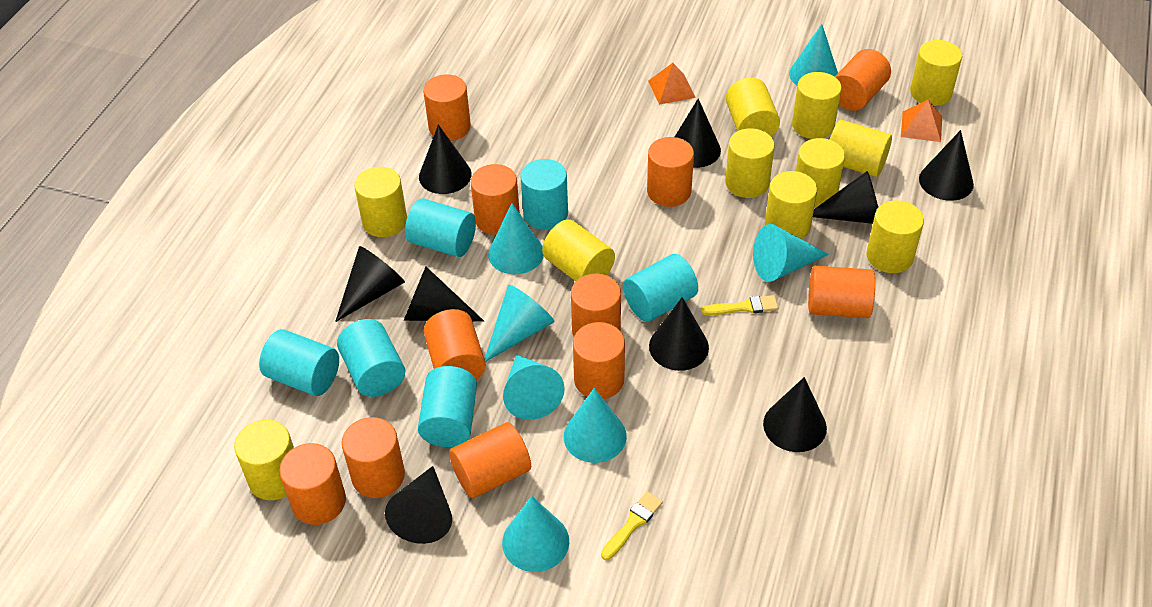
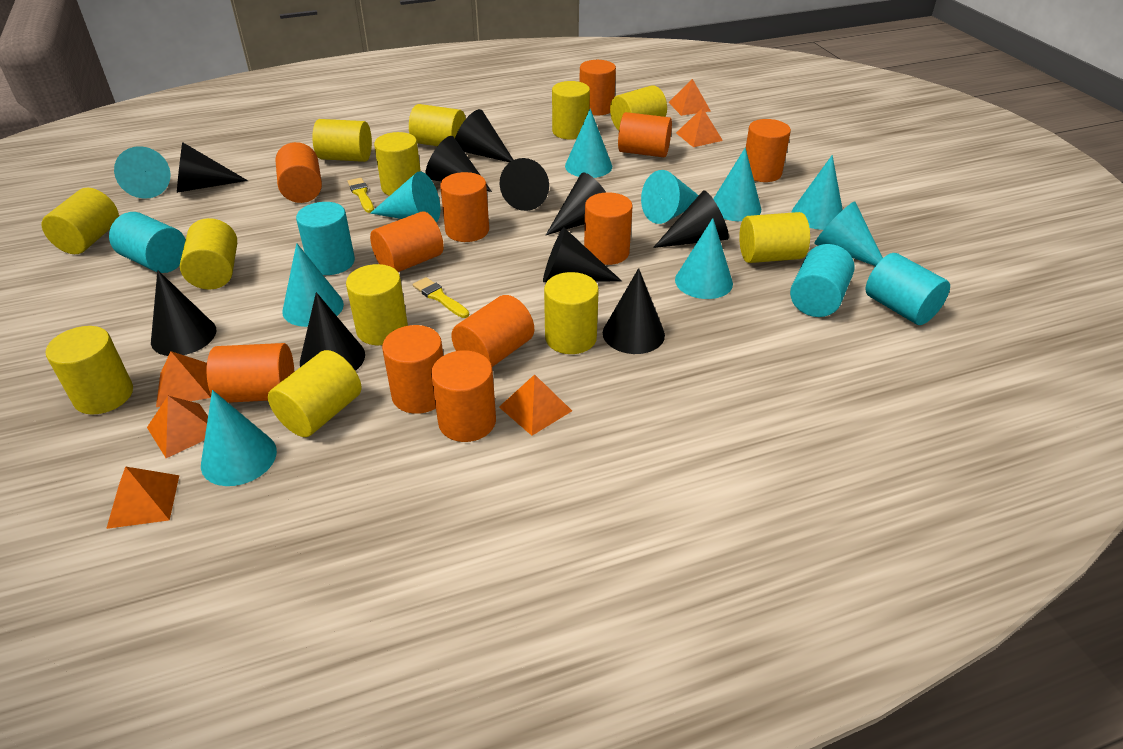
black cone: 9 -> 10
orange pyramid: 2 -> 6
turquoise cone: 7 -> 10
turquoise cylinder: 6 -> 4
yellow cylinder: 11 -> 12

